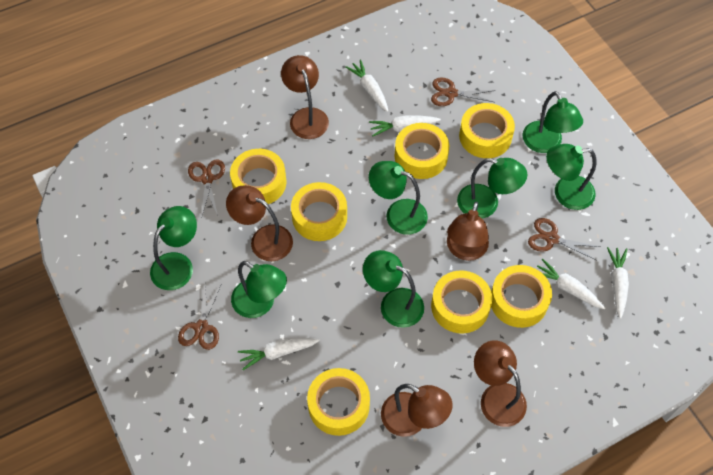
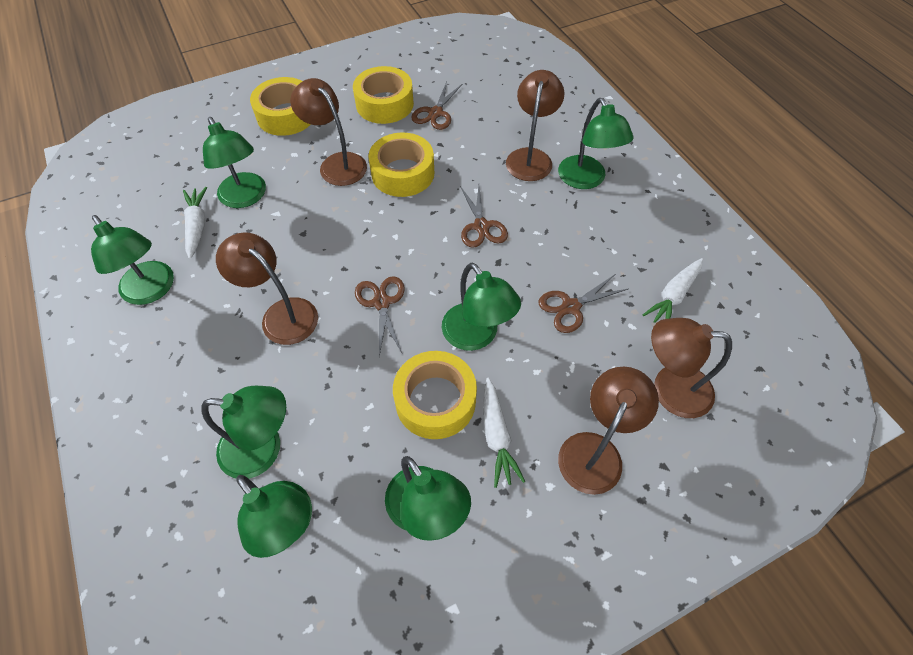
white carrot: 5 -> 3
yellow tape: 7 -> 4

